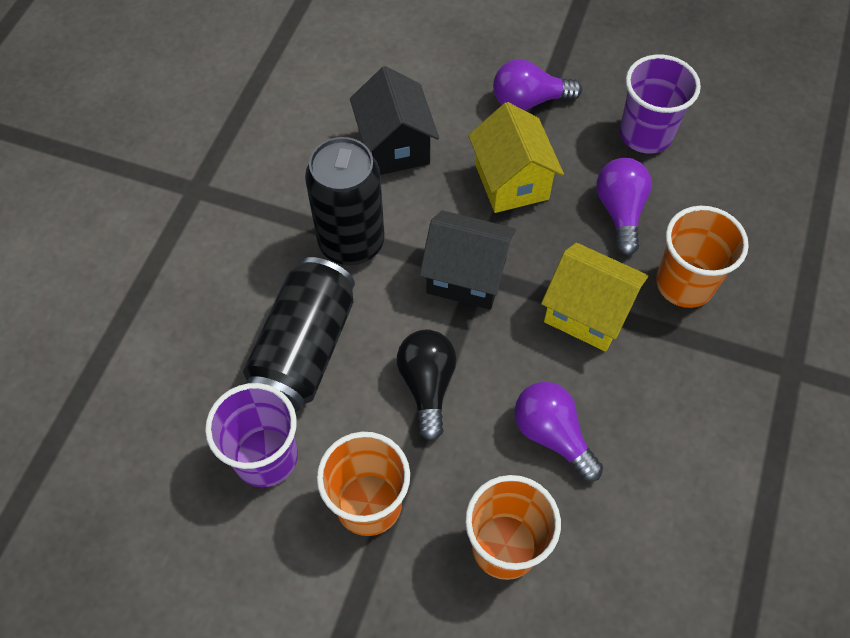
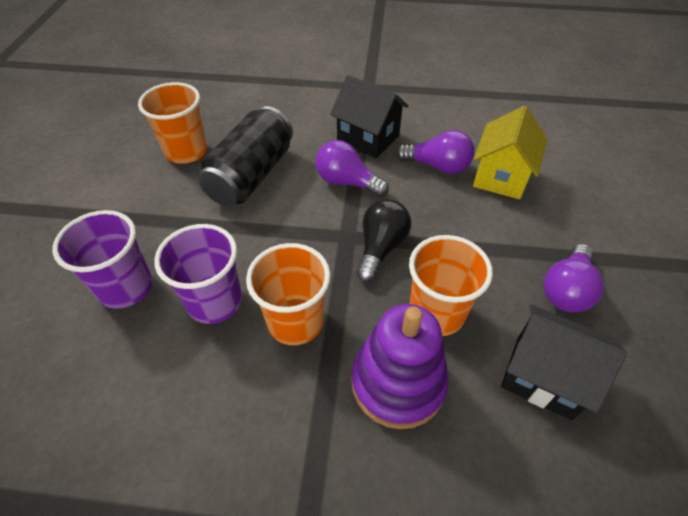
black can: 2 -> 1
purple stacking toy: 0 -> 1
yellow house: 2 -> 1

